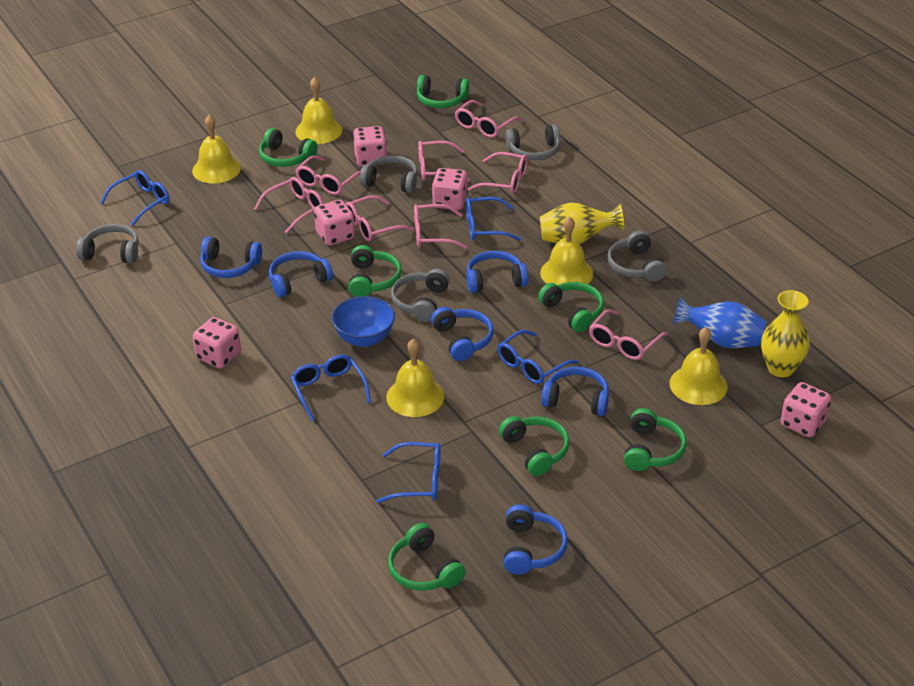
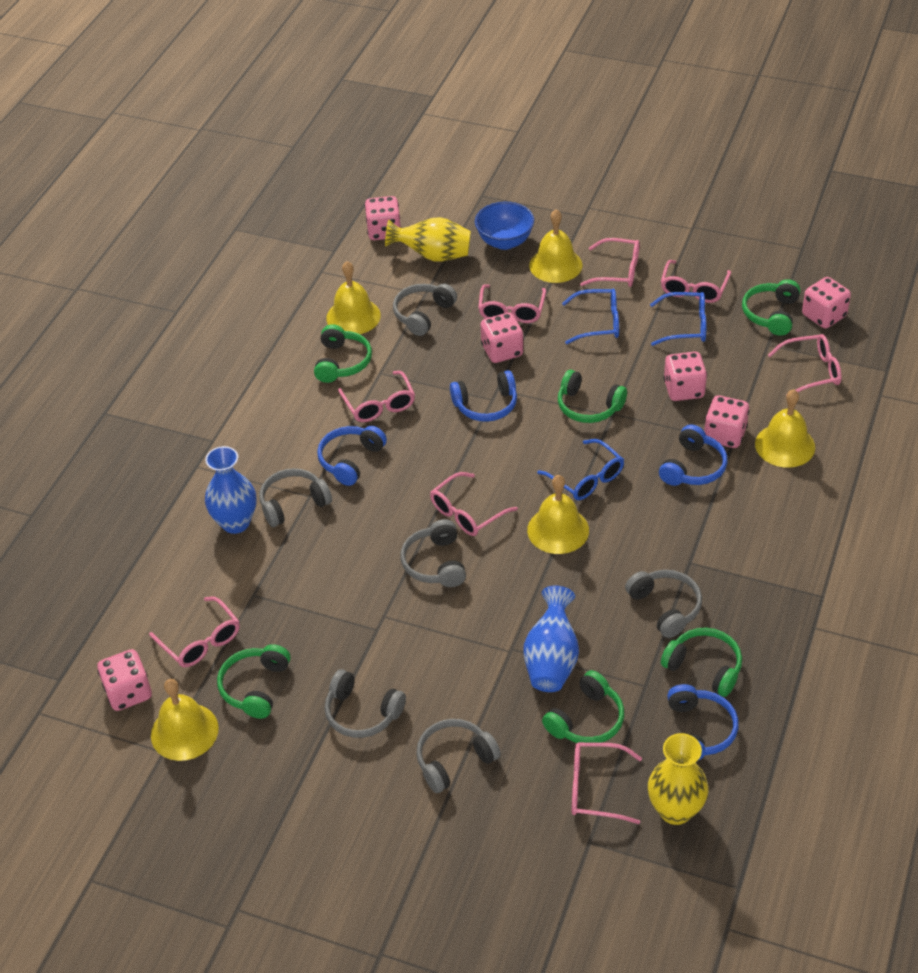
blue glasses: 5 -> 3
blue headphones: 6 -> 4
blue vase: 1 -> 2
green headphones: 7 -> 6
grey headphones: 5 -> 6
pink dice: 5 -> 6

